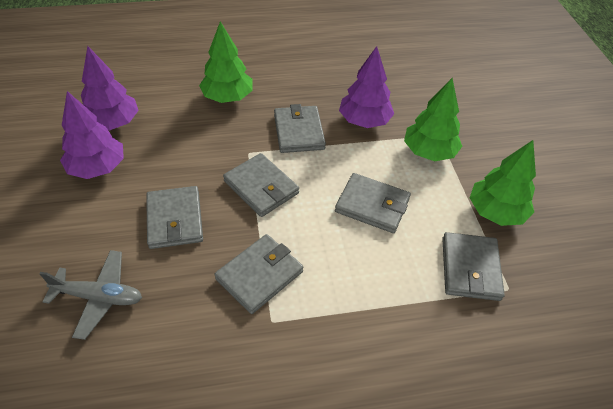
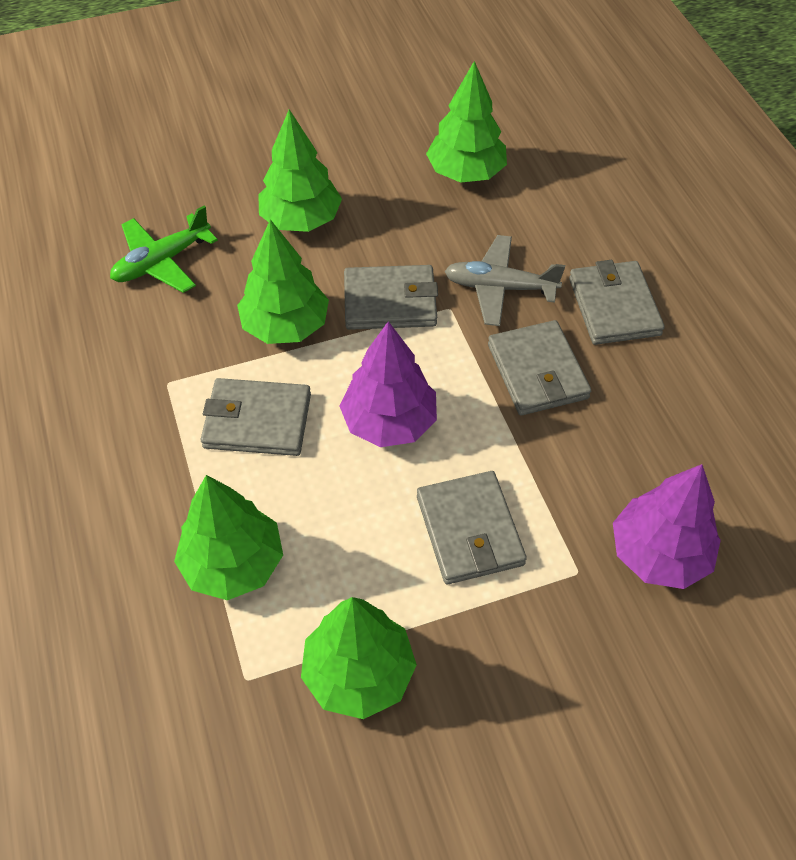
green plane: 0 -> 1
green tree: 3 -> 5
grey wallet: 6 -> 5
purple tree: 3 -> 2

